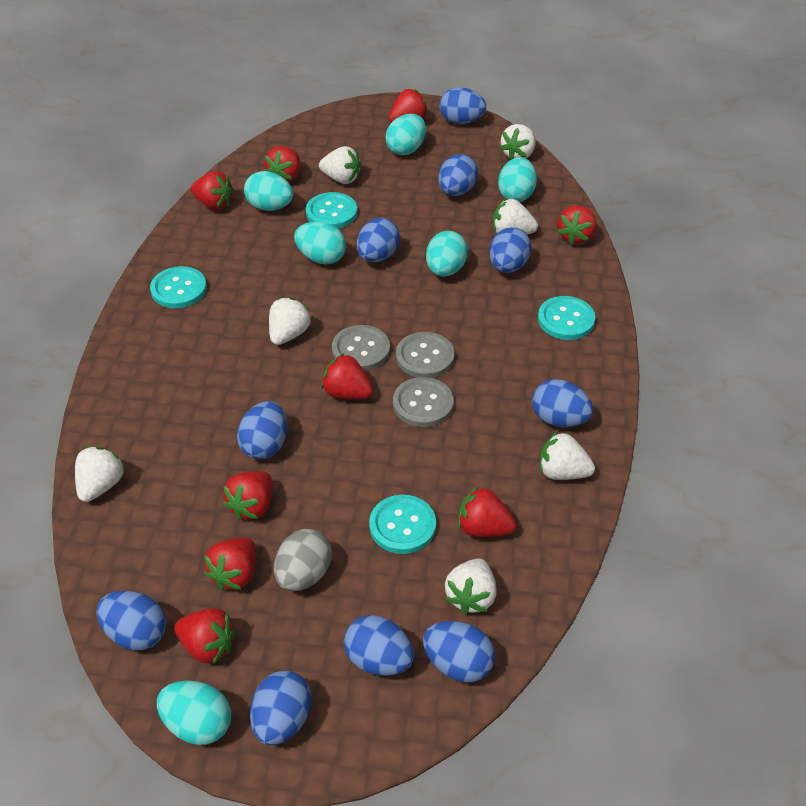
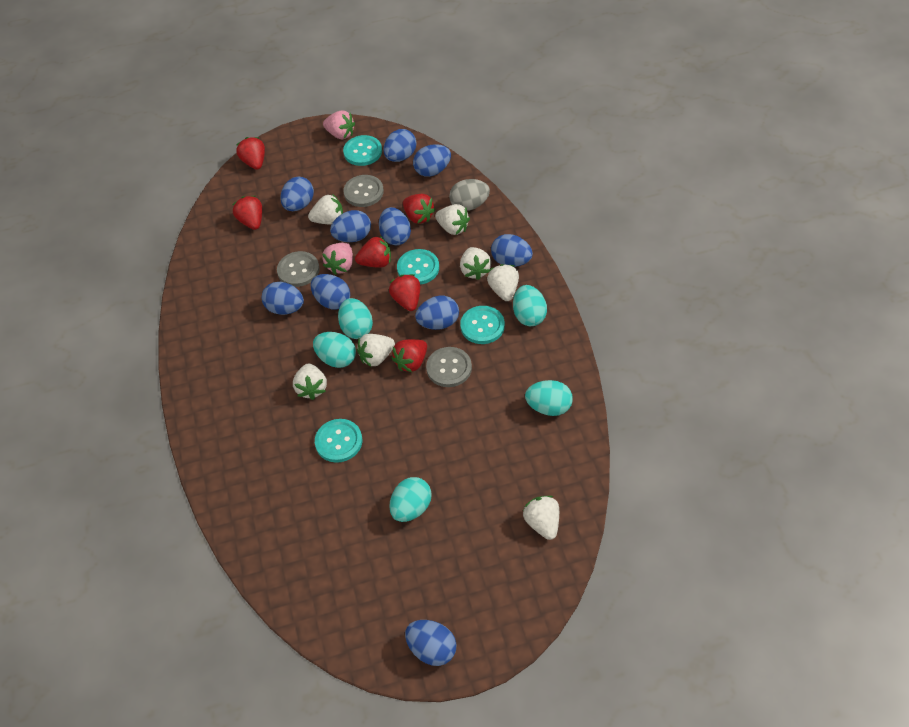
pink strawberry: 0 -> 2
red strawberry: 9 -> 6
turquoise egg: 6 -> 5

